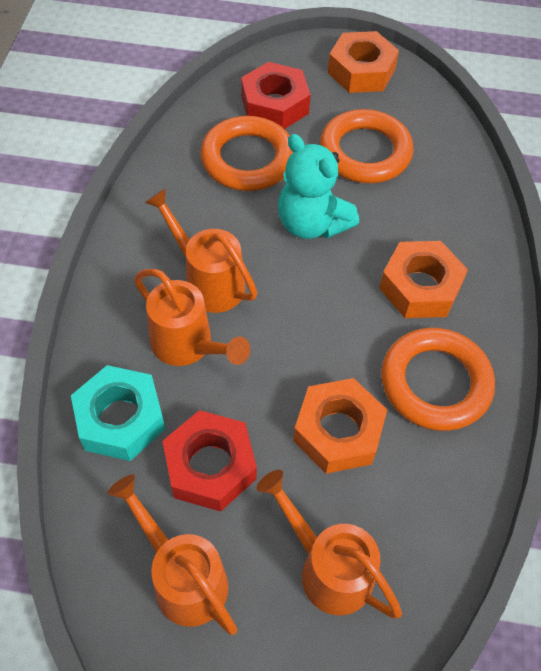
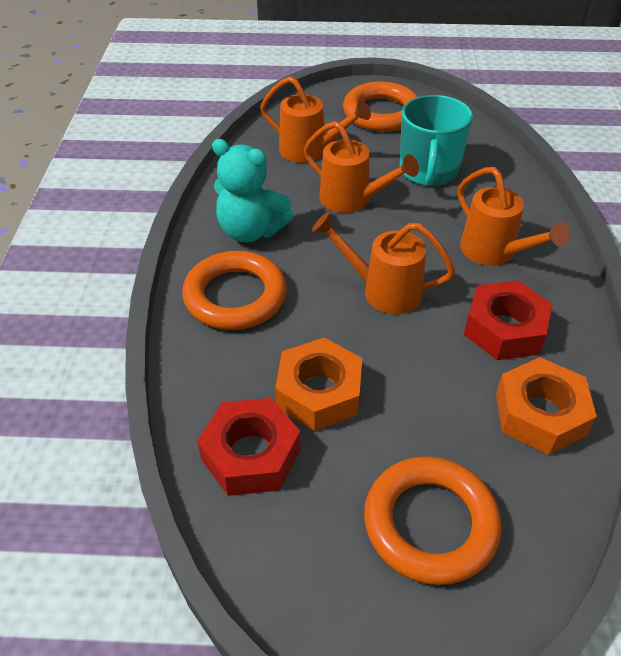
orange nut: 3 -> 2
turquoise mug: 0 -> 1
turquoise nut: 1 -> 0

